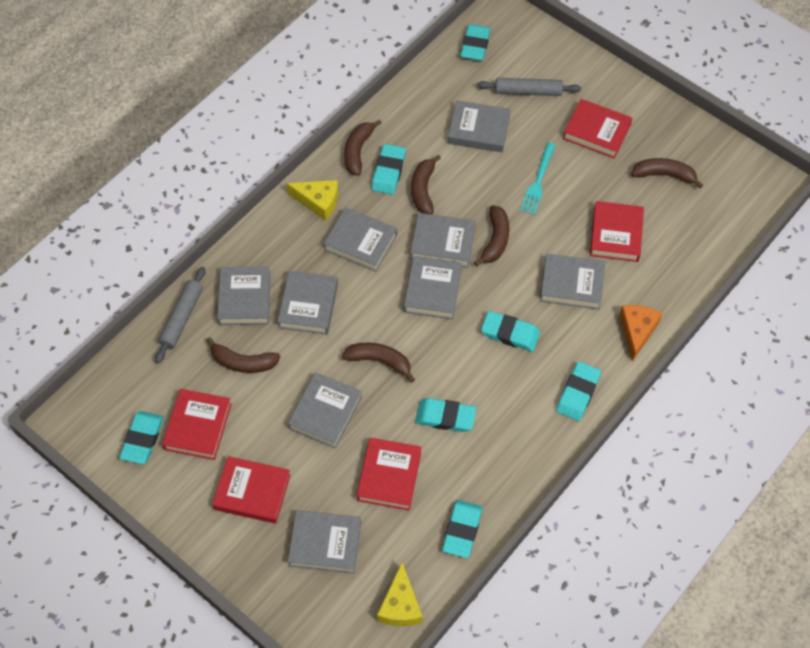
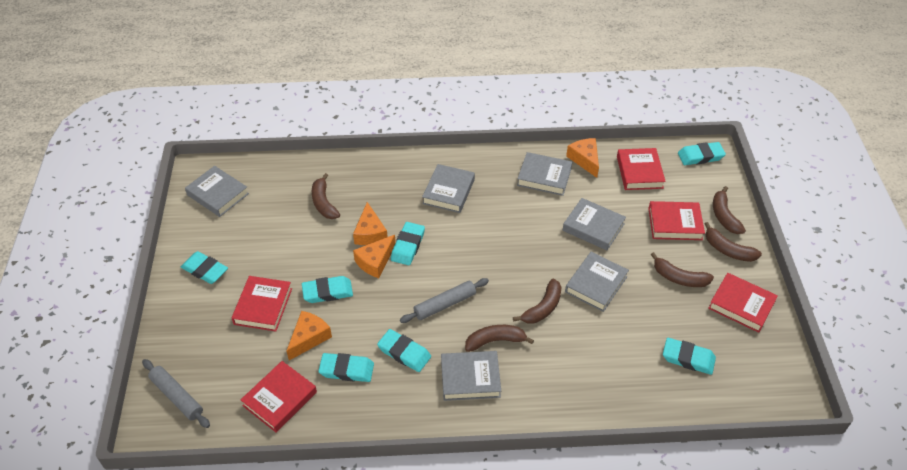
grey book: 9 -> 6
orange cheese: 1 -> 4
turquoise fork: 1 -> 0
yellow cheese: 2 -> 0

